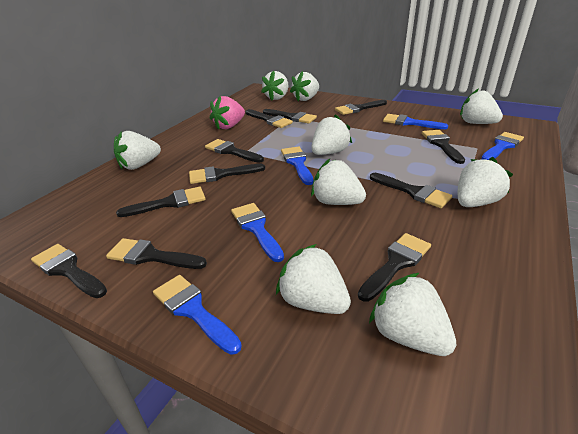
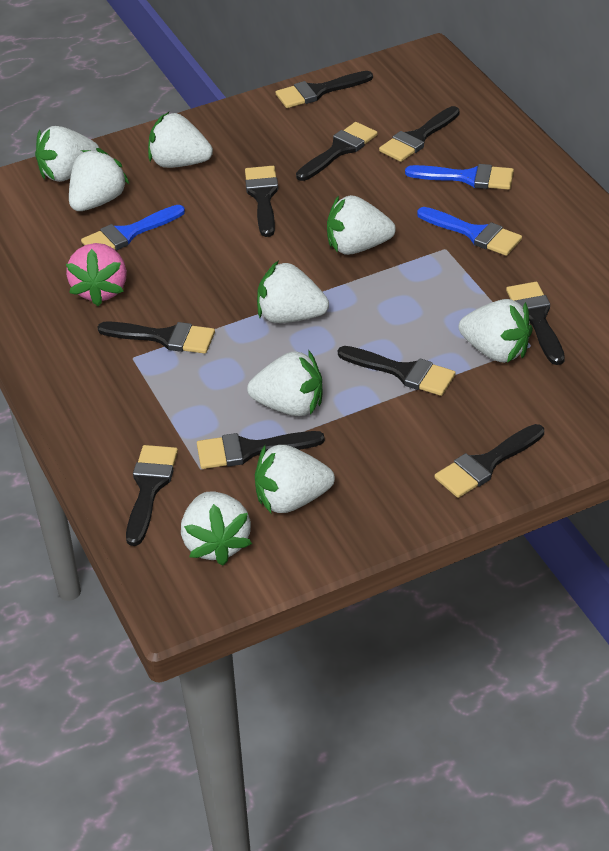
black brush: 11 -> 10
blue brush: 5 -> 3

